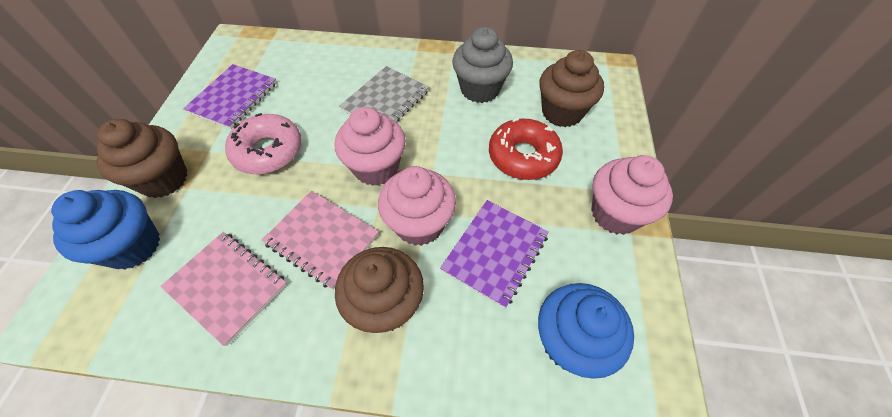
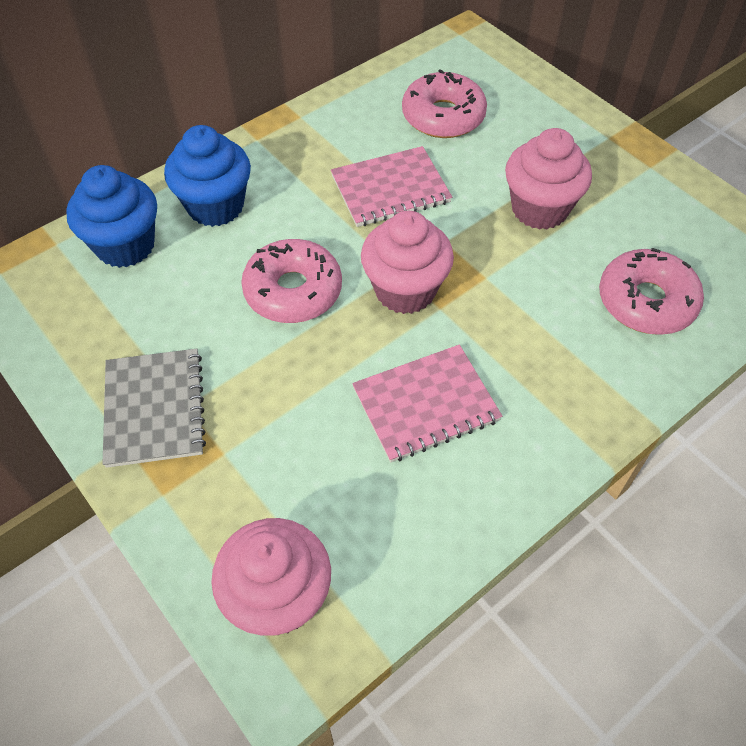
brown cupcake: 3 -> 0
grey cupcake: 1 -> 0
pink donut: 1 -> 3
purple notebook: 2 -> 0
red donut: 1 -> 0

